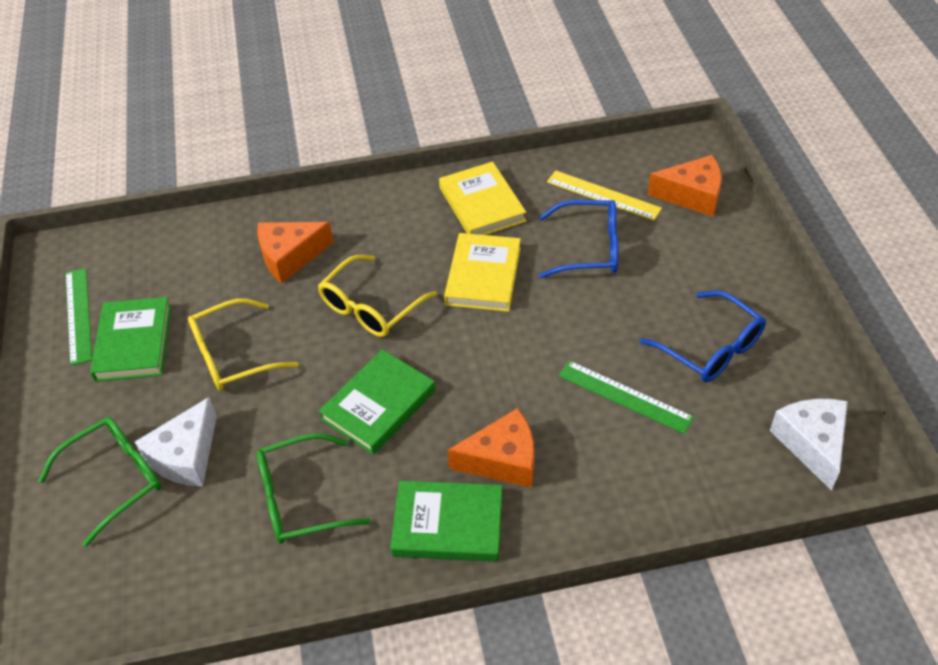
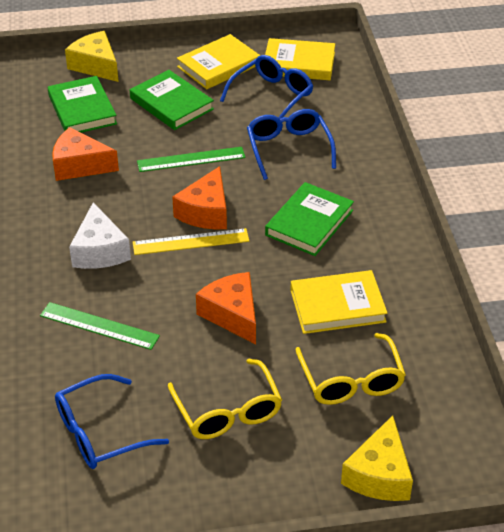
blue glasses: 2 -> 3
green glasses: 2 -> 0
white cheese: 2 -> 1
yellow book: 2 -> 3
yellow cheese: 0 -> 2

